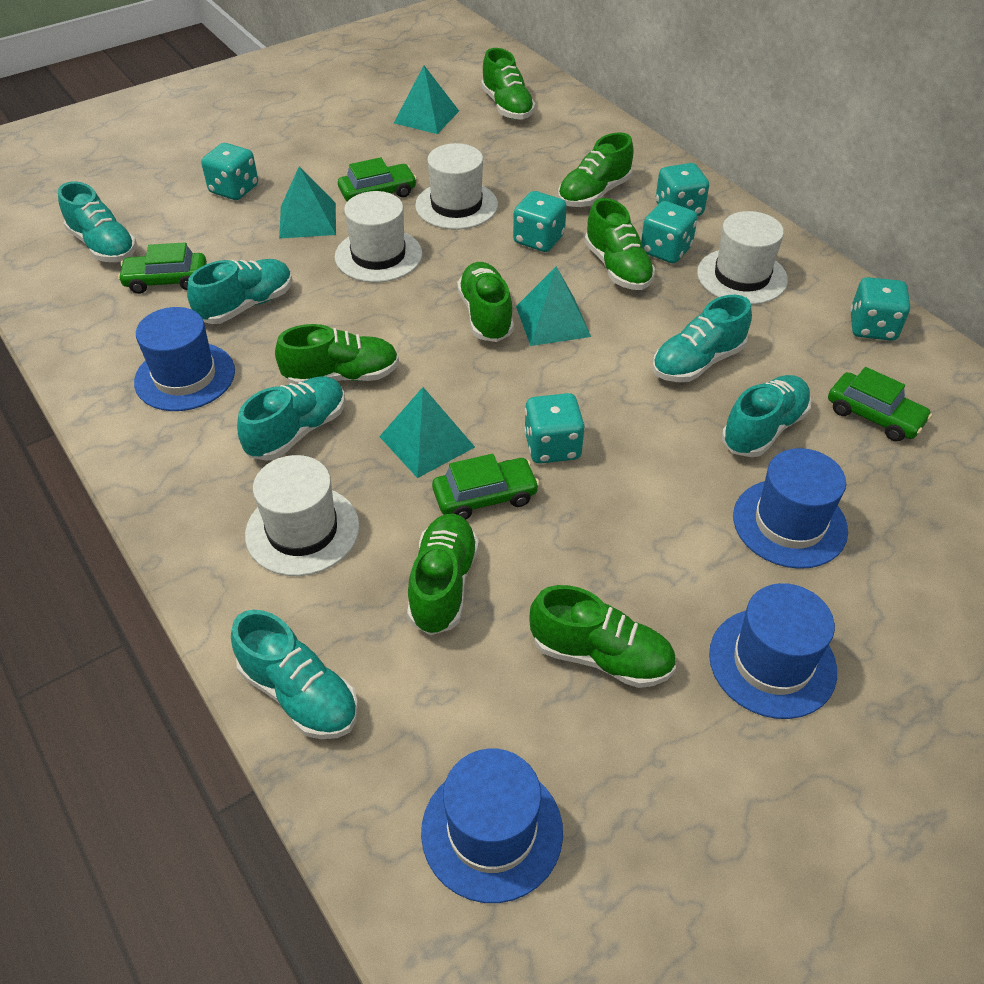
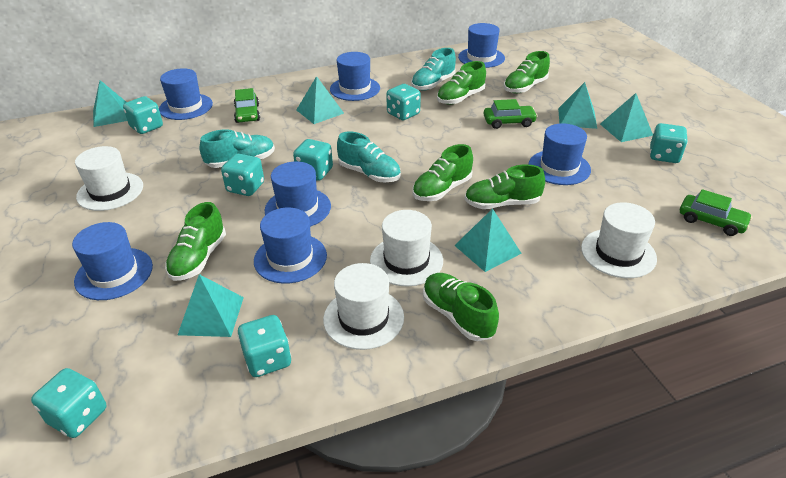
blue hat: 4 -> 7
green car: 4 -> 3
green shoe: 7 -> 6
turquoise dice: 6 -> 7
turquoise pyramid: 4 -> 6
turquoise shoe: 6 -> 3

